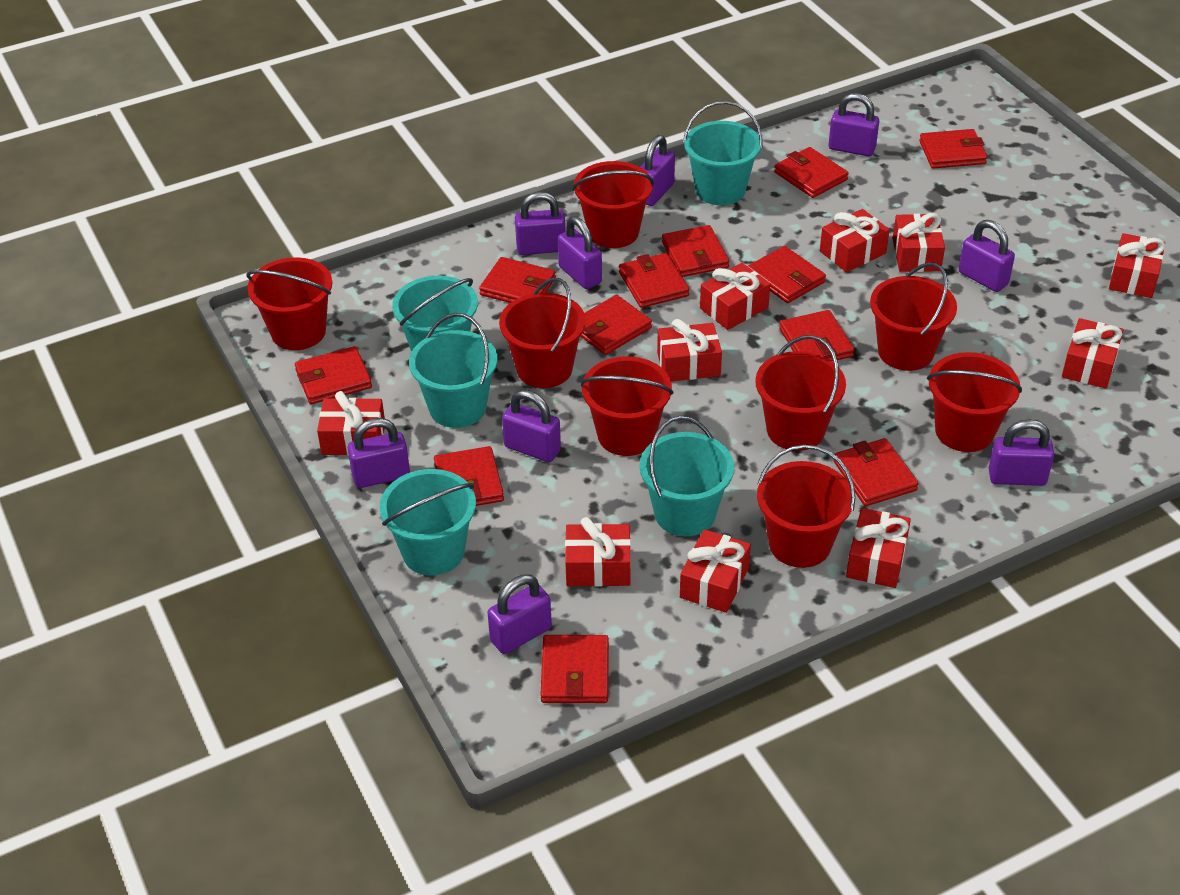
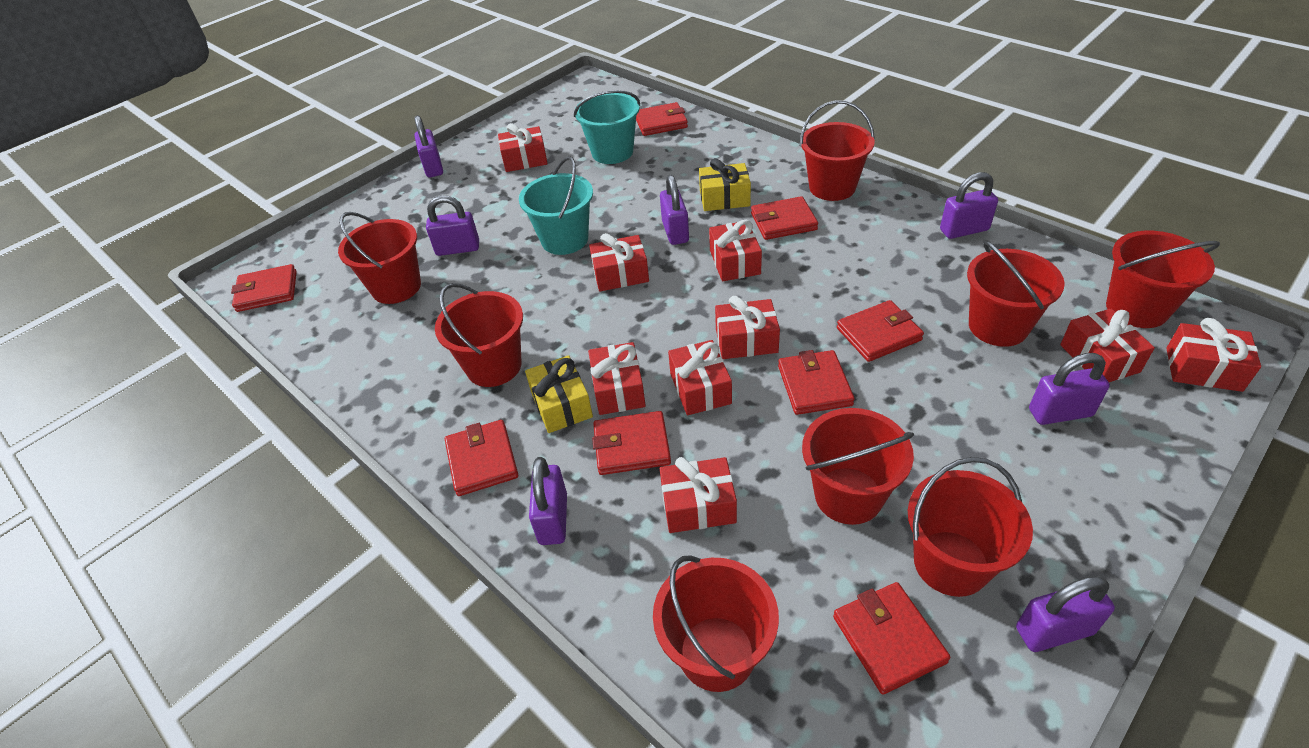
purple padlock: 9 -> 7
red gift: 10 -> 9
red wallet: 12 -> 8
turquoise bucket: 5 -> 2
yellow gift: 0 -> 2

